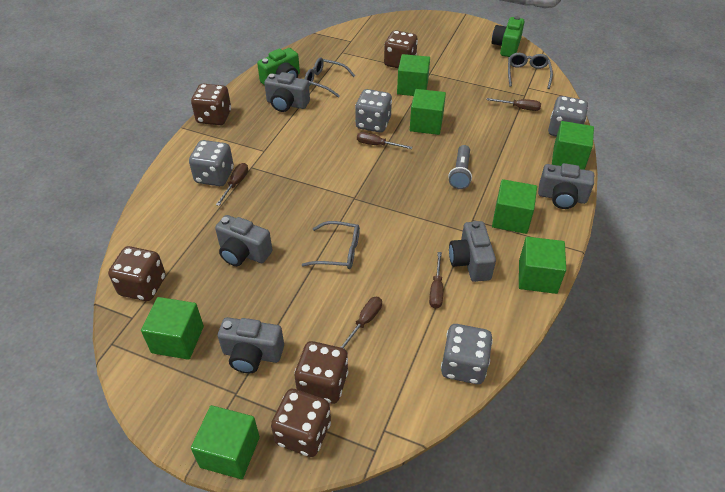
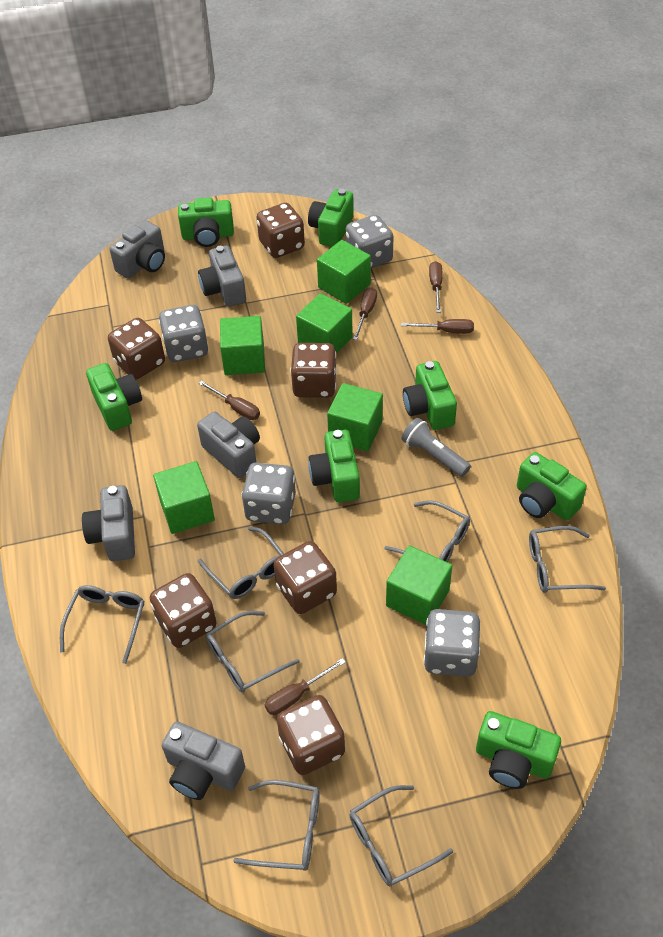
brown dice: 5 -> 6
green camera: 2 -> 7
green cube: 7 -> 6
grey glasses: 3 -> 7

